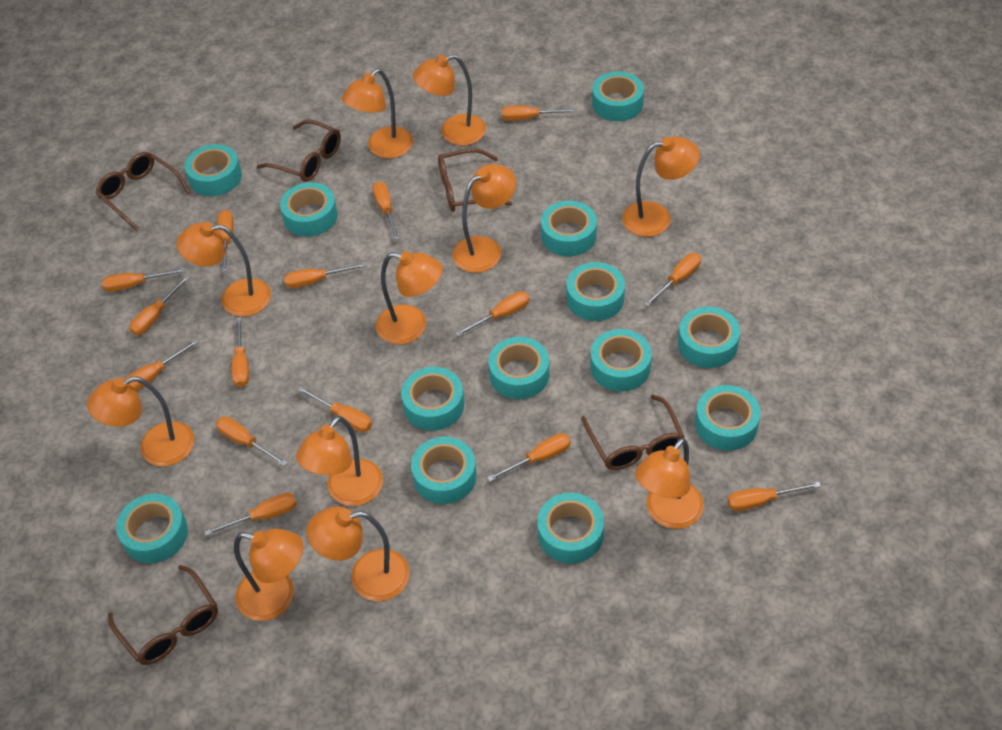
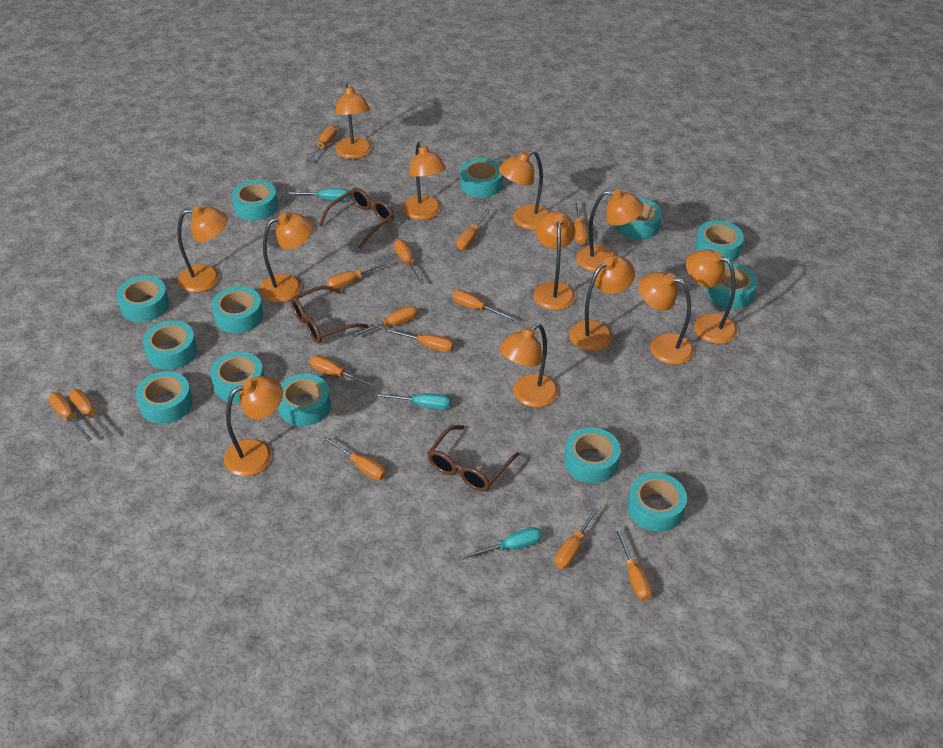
brown glasses: 5 -> 3
orange lamp: 11 -> 12
orange screwdriver: 15 -> 14
turquoise screwdriver: 0 -> 3

